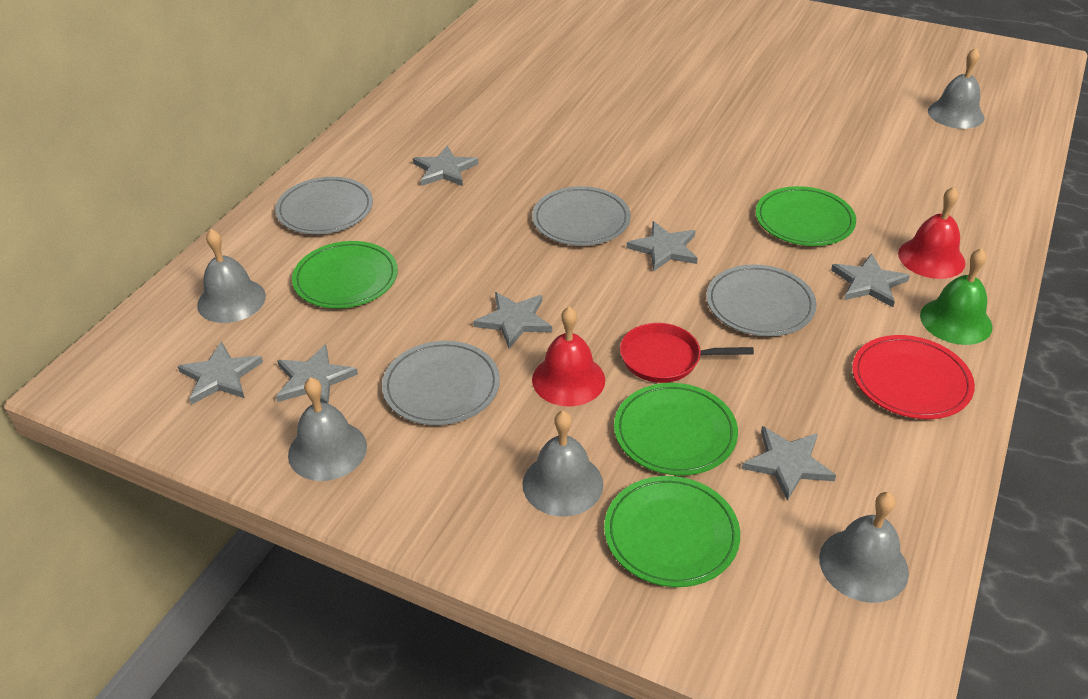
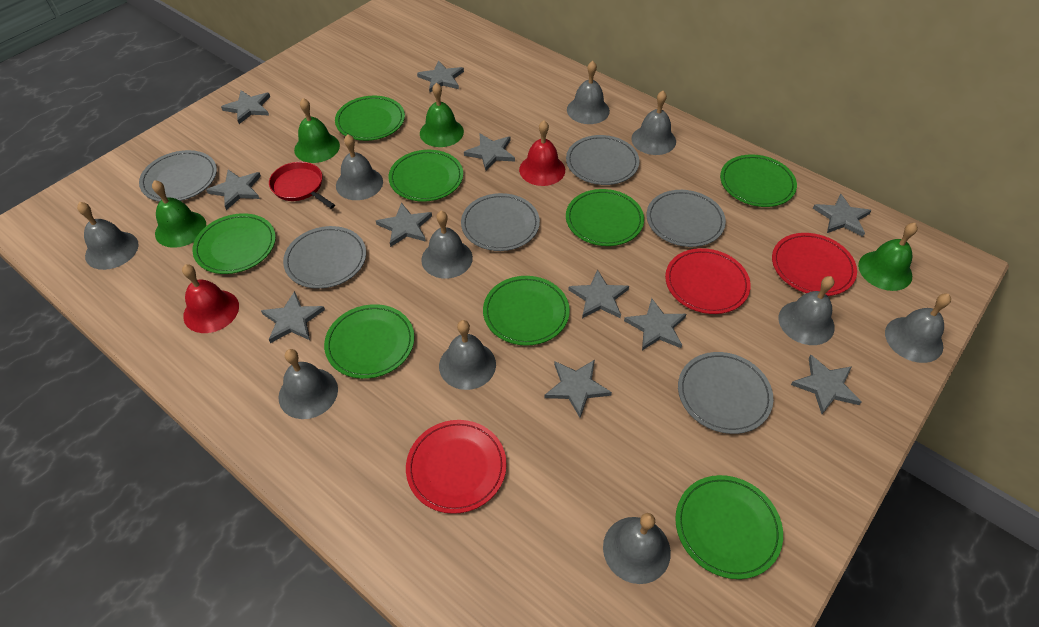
green bell: 1 -> 4
green plate: 4 -> 8
grey bell: 5 -> 10
grey plate: 4 -> 6
grey star: 7 -> 11
red plate: 1 -> 3

